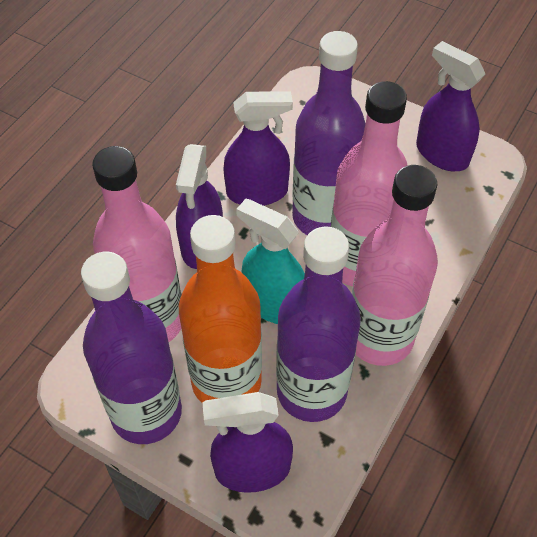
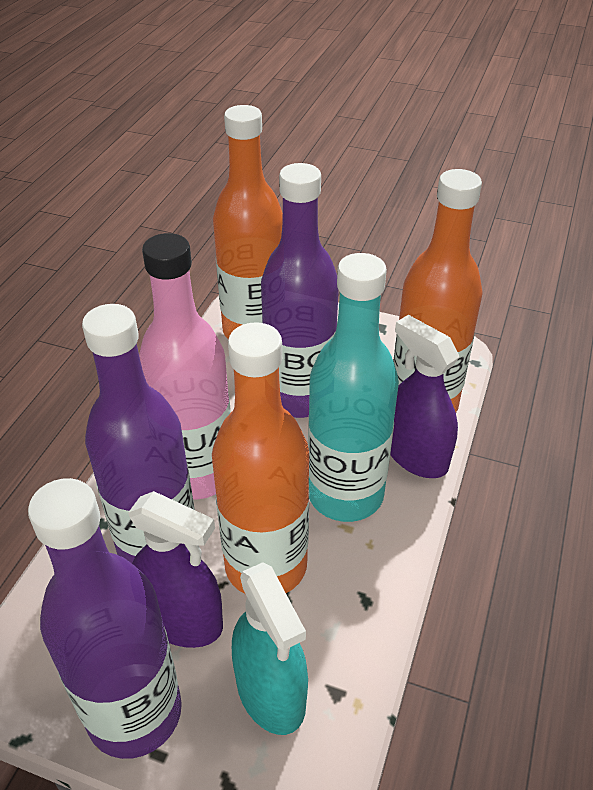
orange bottle: 1 -> 3
pink bottle: 3 -> 1
purple spray bottle: 4 -> 2
turquoise bottle: 0 -> 1

